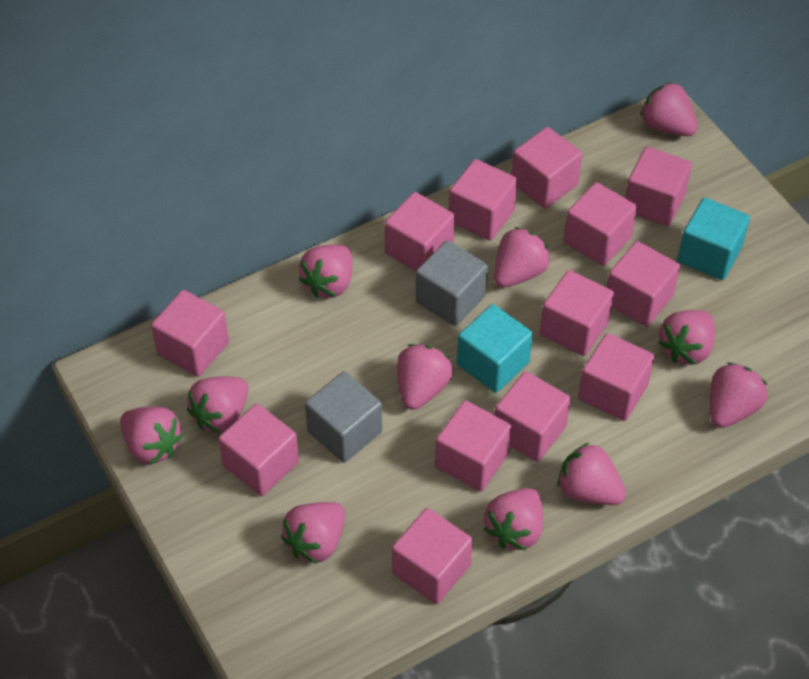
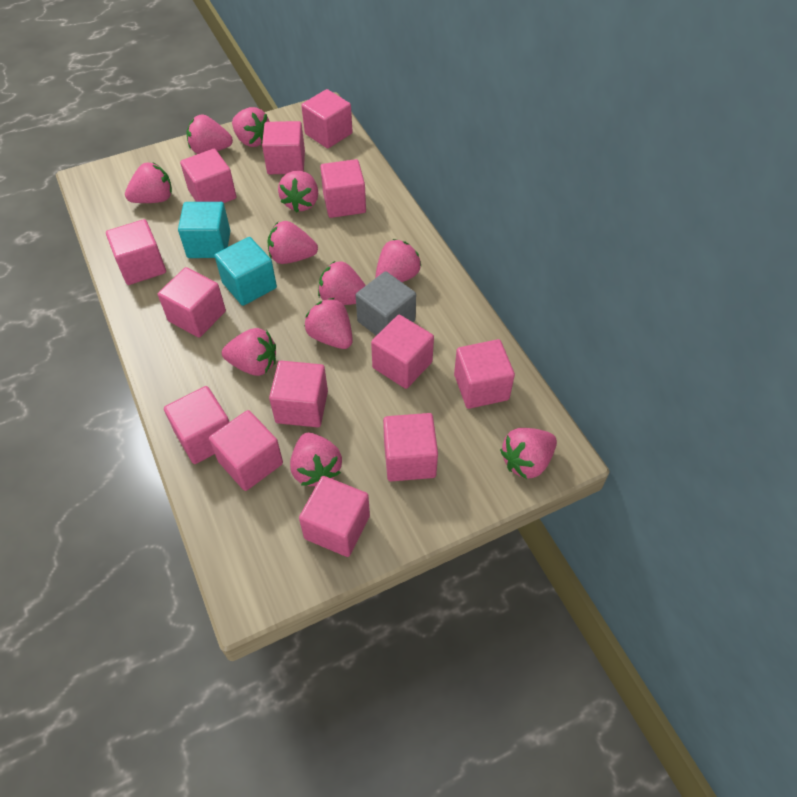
grey cube: 2 -> 1

